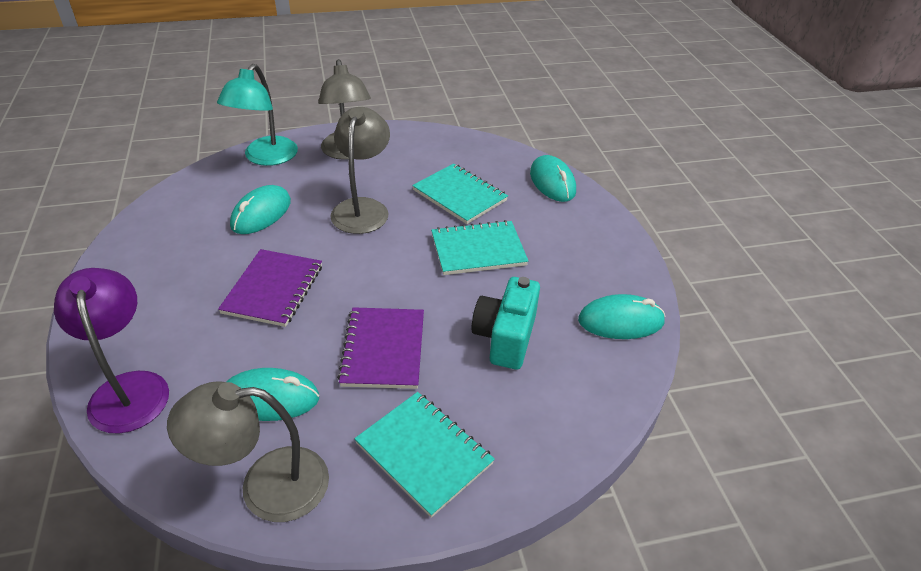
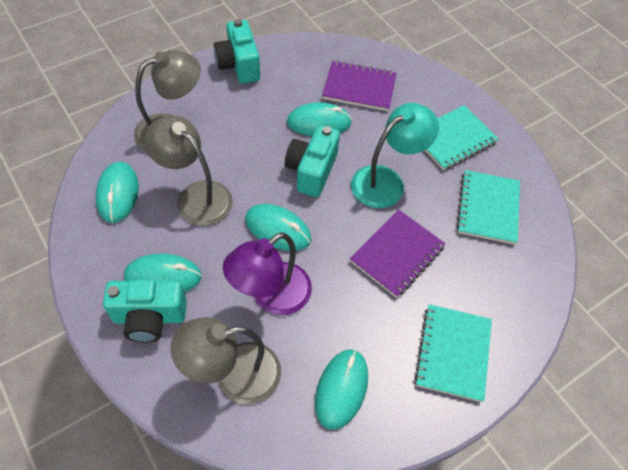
turquoise camera: 1 -> 3
turquoise mouse: 4 -> 5

